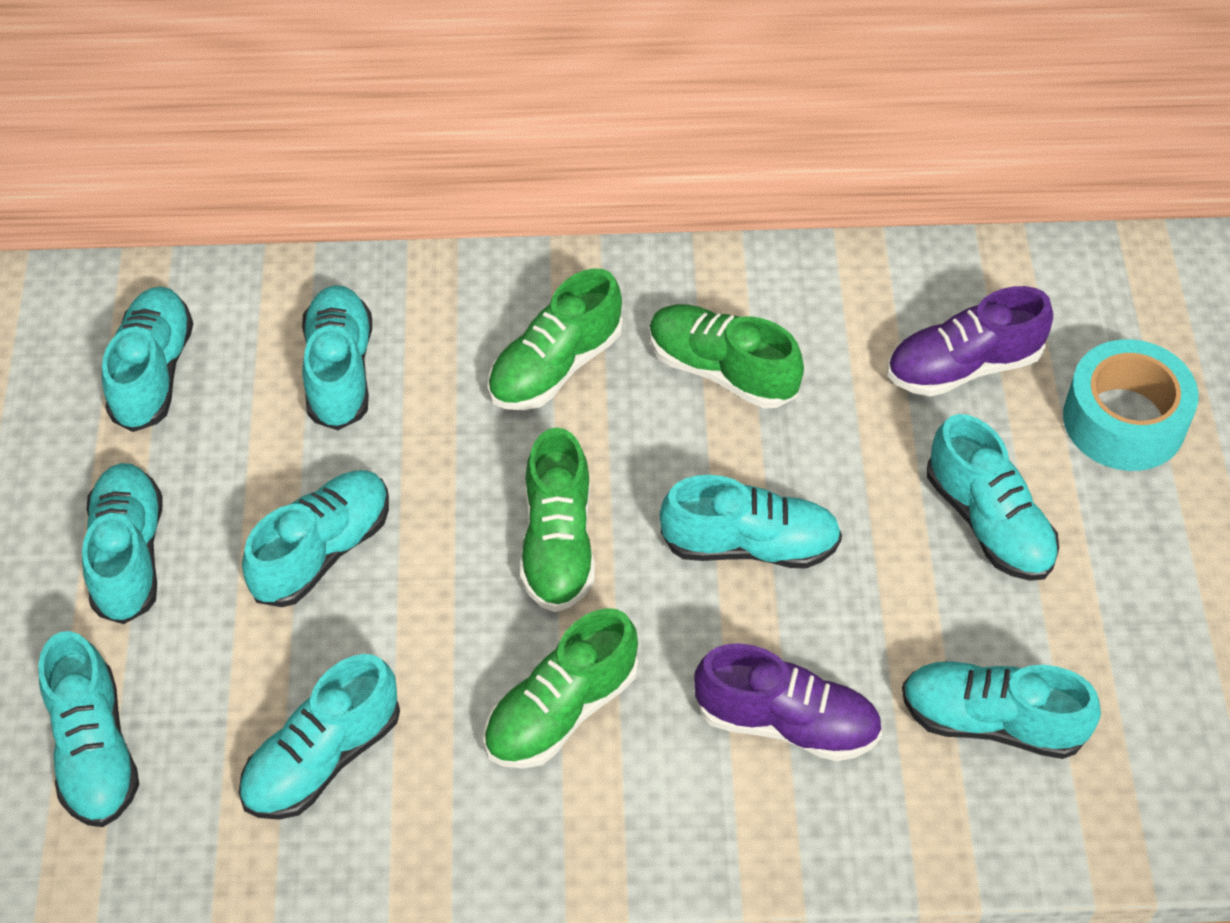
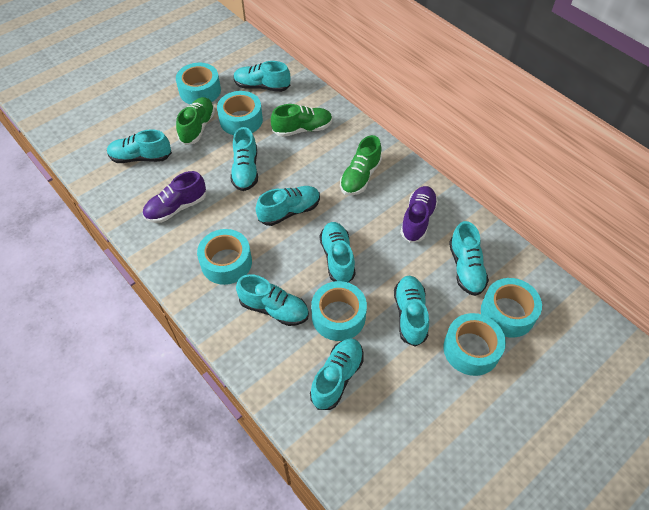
green shoe: 4 -> 3
turquoise tape: 1 -> 6

